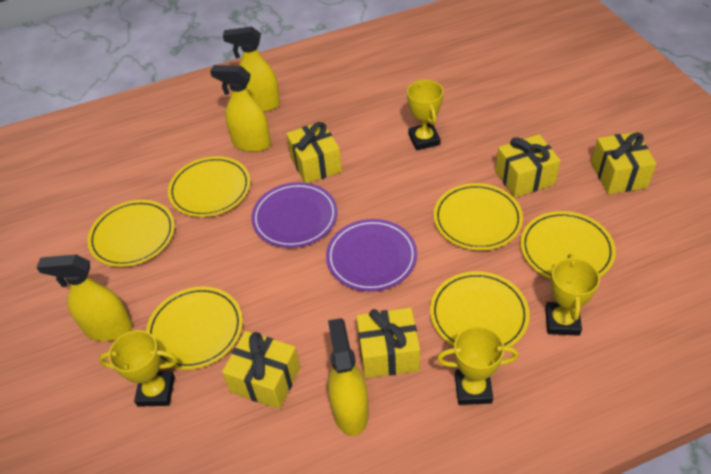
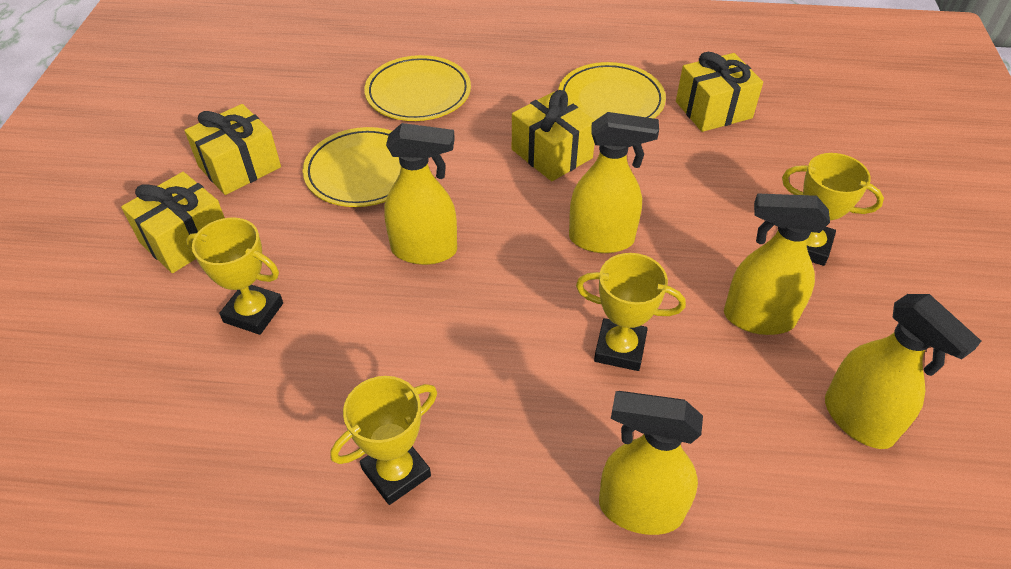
purple plate: 2 -> 0
yellow gift: 5 -> 4
yellow plate: 6 -> 3
yellow spray bottle: 4 -> 5

